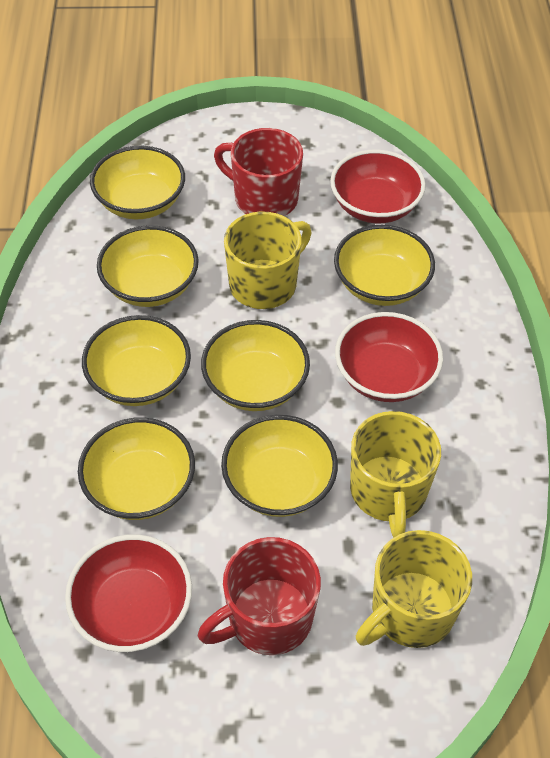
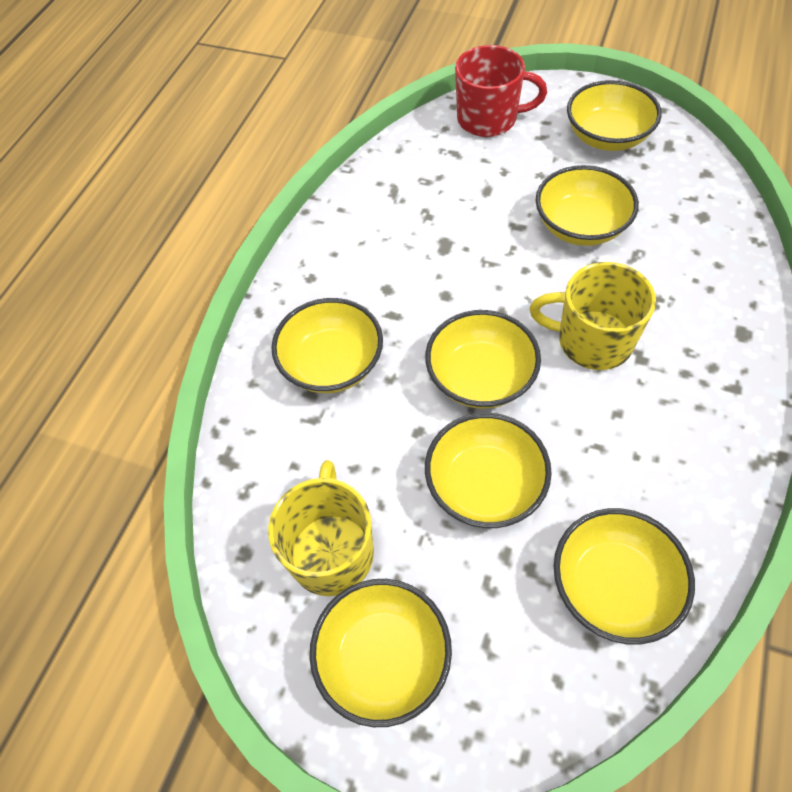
red bowl: 3 -> 0
red mug: 2 -> 1
yellow mug: 3 -> 2

